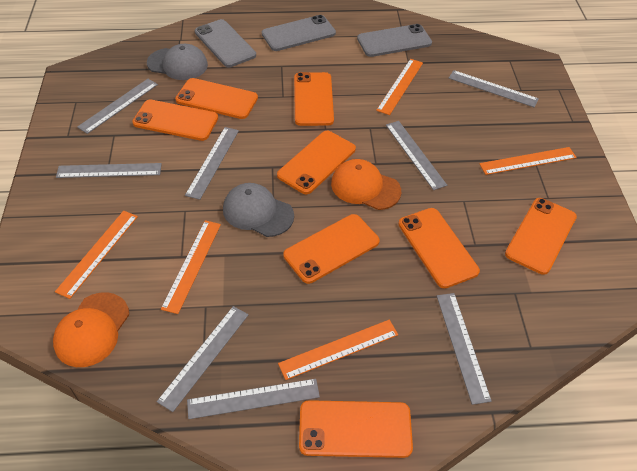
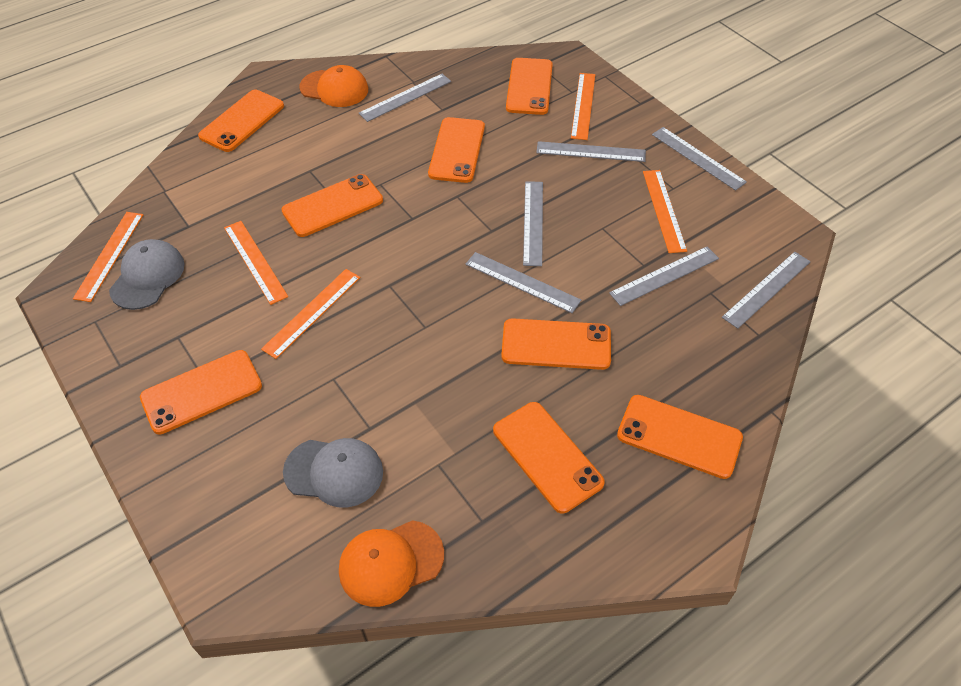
grey phone: 3 -> 0
grey ruler: 8 -> 7

